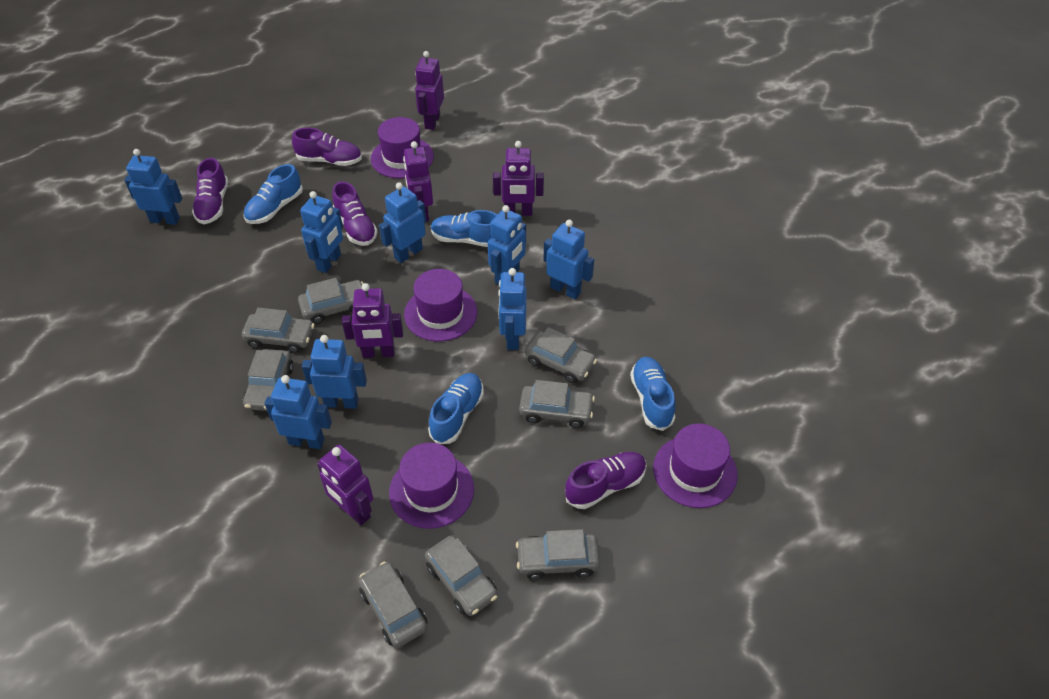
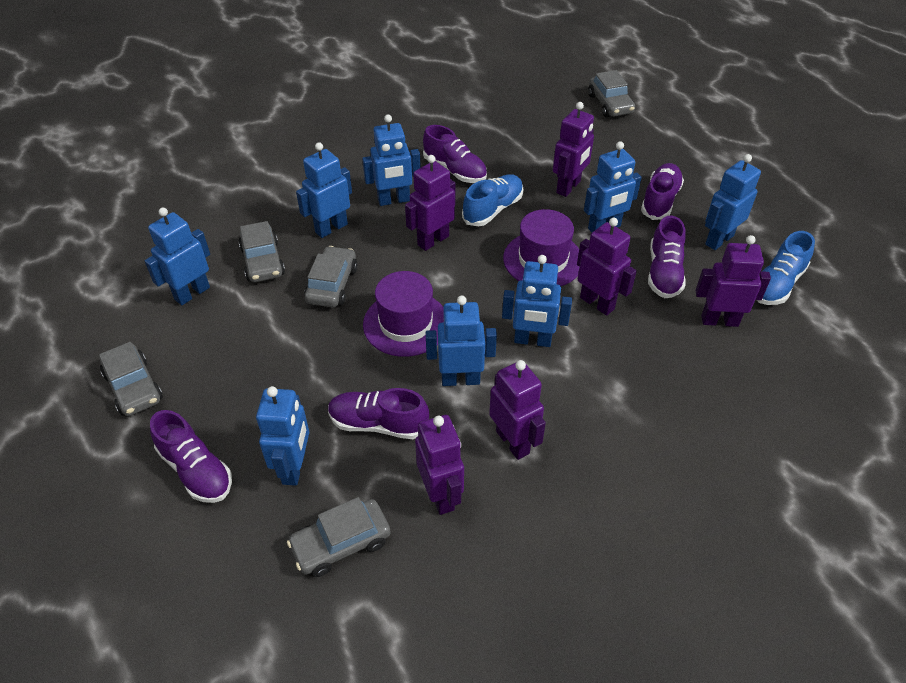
blue shoe: 4 -> 2
grey car: 8 -> 5
purple hat: 4 -> 2
purple robot: 5 -> 6
purple shoe: 4 -> 5

